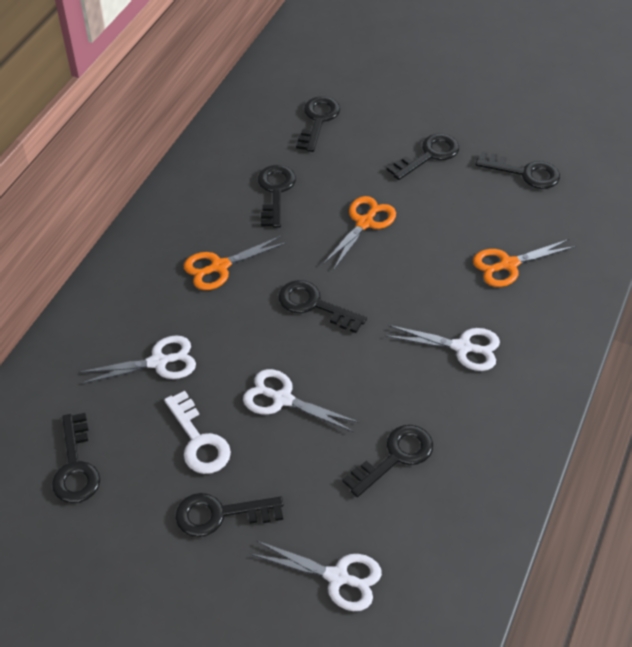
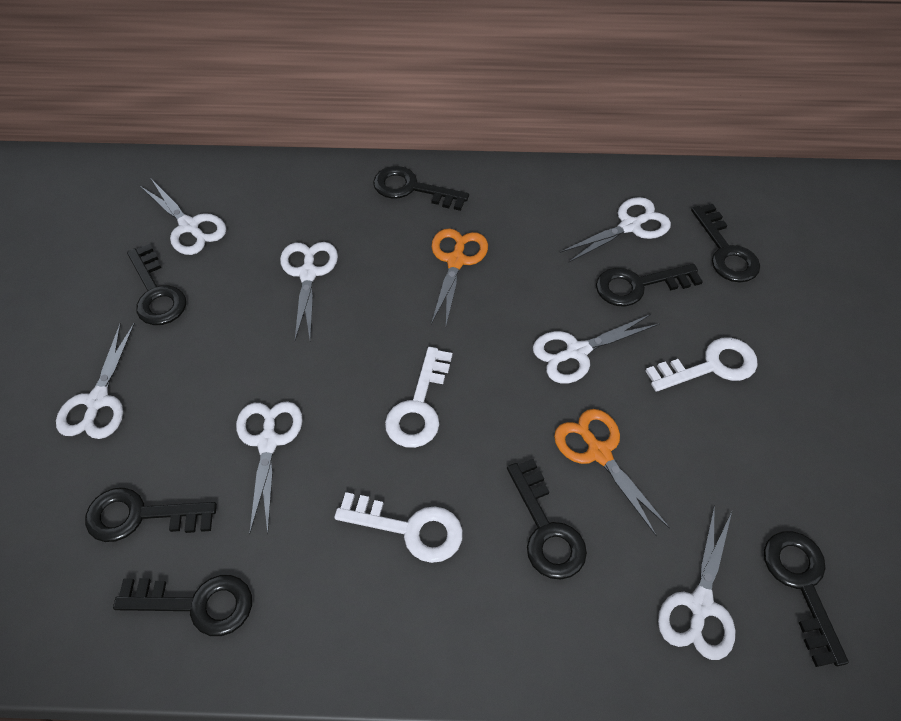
orange scissors: 3 -> 2
white key: 1 -> 3
white scissors: 4 -> 7

